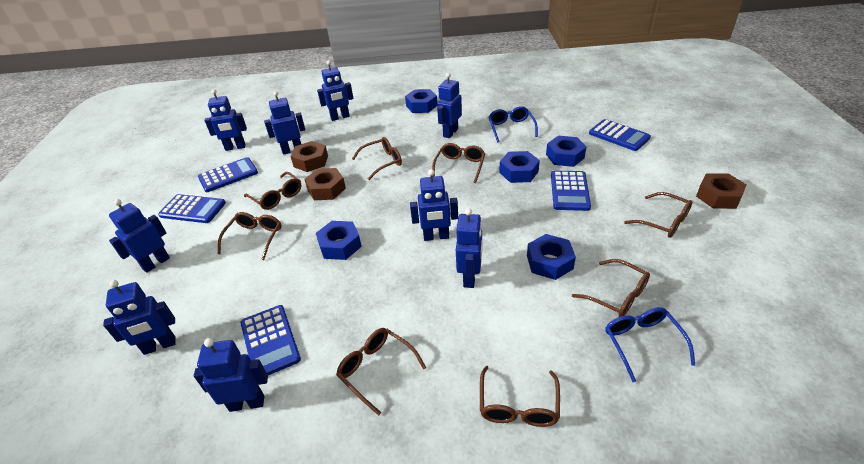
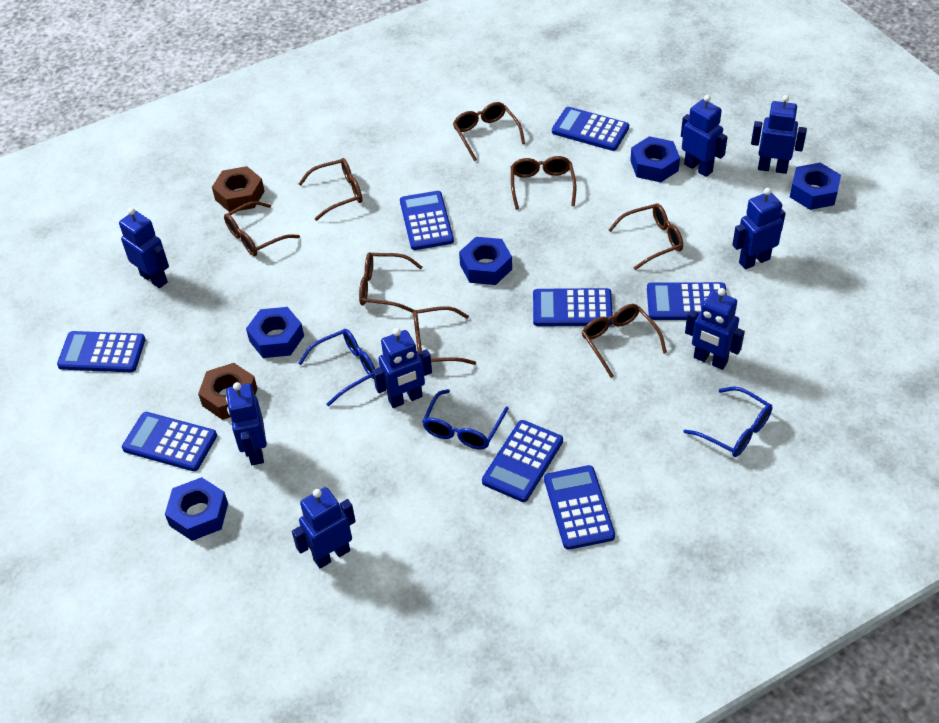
blue calculator: 5 -> 8
blue glasses: 2 -> 3
blue robot: 9 -> 8
brown nut: 3 -> 2

